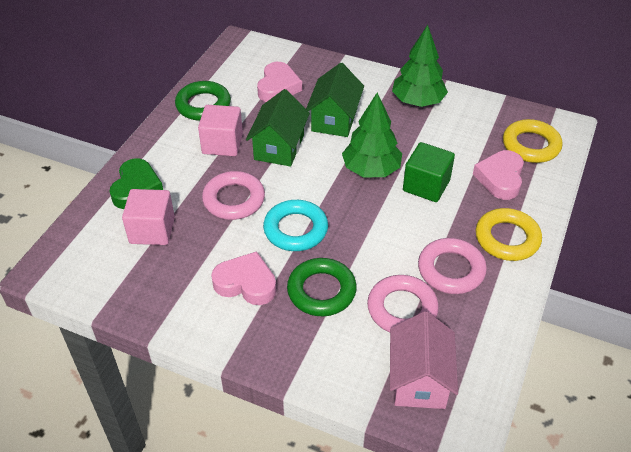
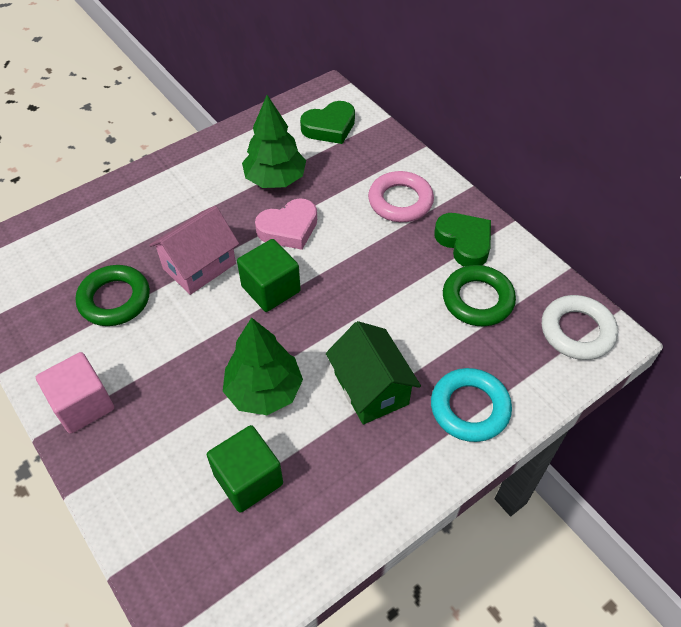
green cube: 1 -> 2
green heart: 1 -> 2
green house: 2 -> 1
pink cube: 2 -> 1
pink heart: 3 -> 1
pink ring: 3 -> 1
white ring: 0 -> 1
yellow ring: 2 -> 0

